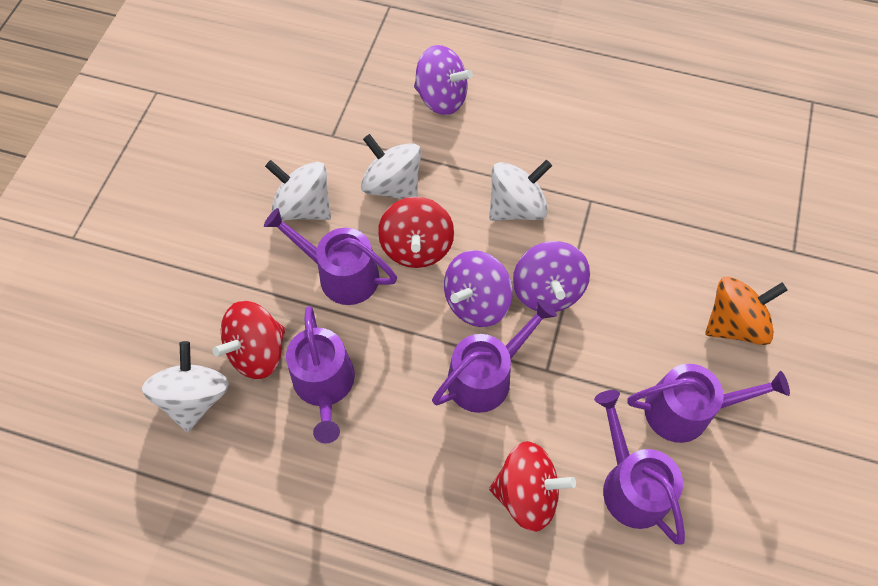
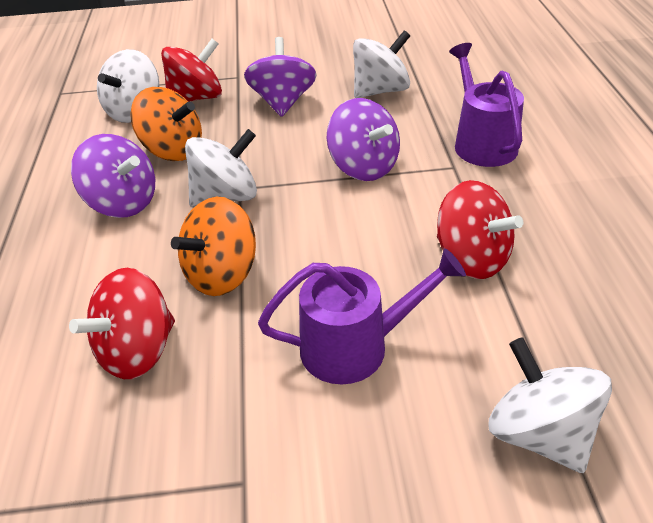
orange spinning top: 1 -> 2
purple watering can: 5 -> 2

